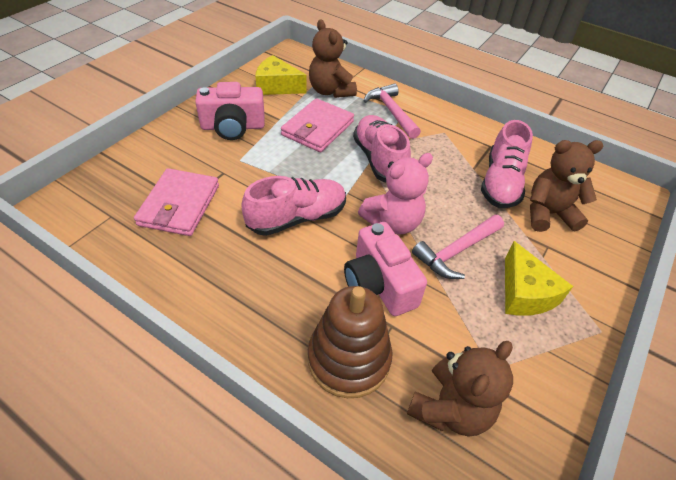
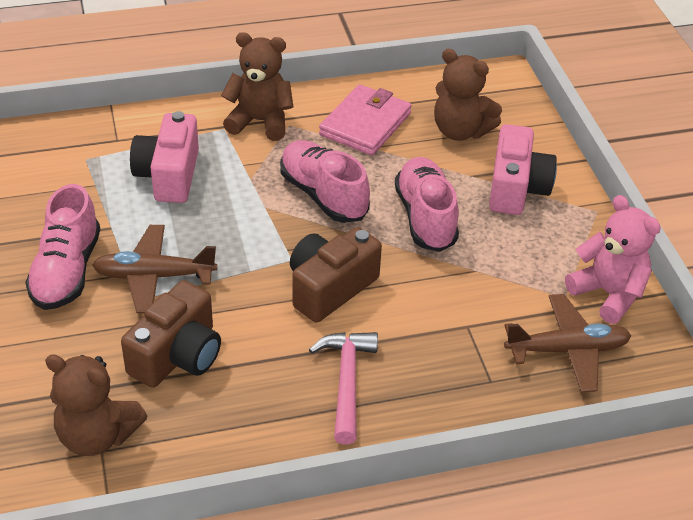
brown camera: 0 -> 2
brown plane: 0 -> 2
brown stacking toy: 1 -> 0
pink hammer: 2 -> 1
pink wallet: 2 -> 1
yellow cheese: 2 -> 0

